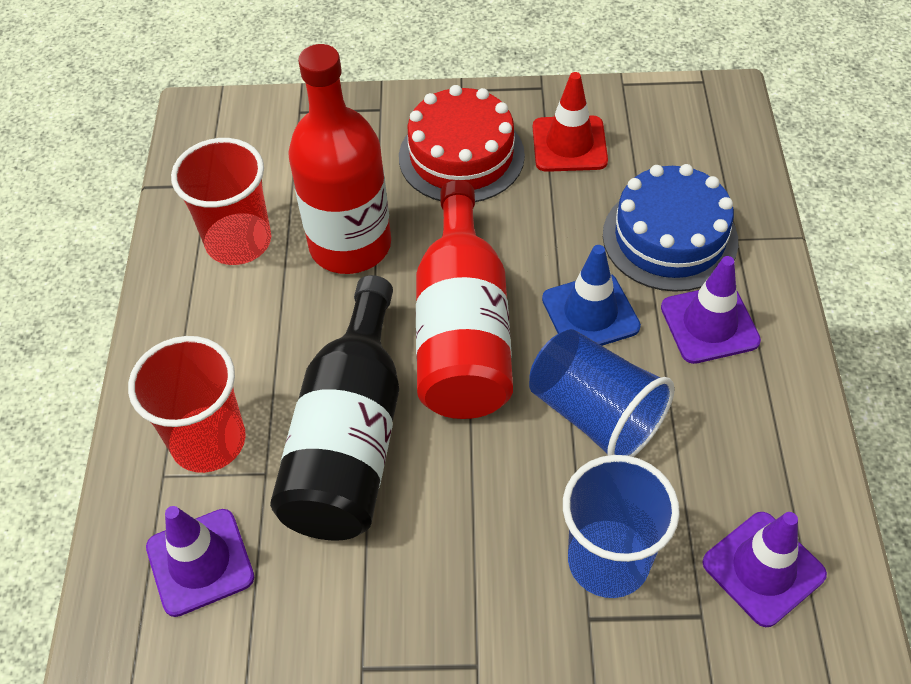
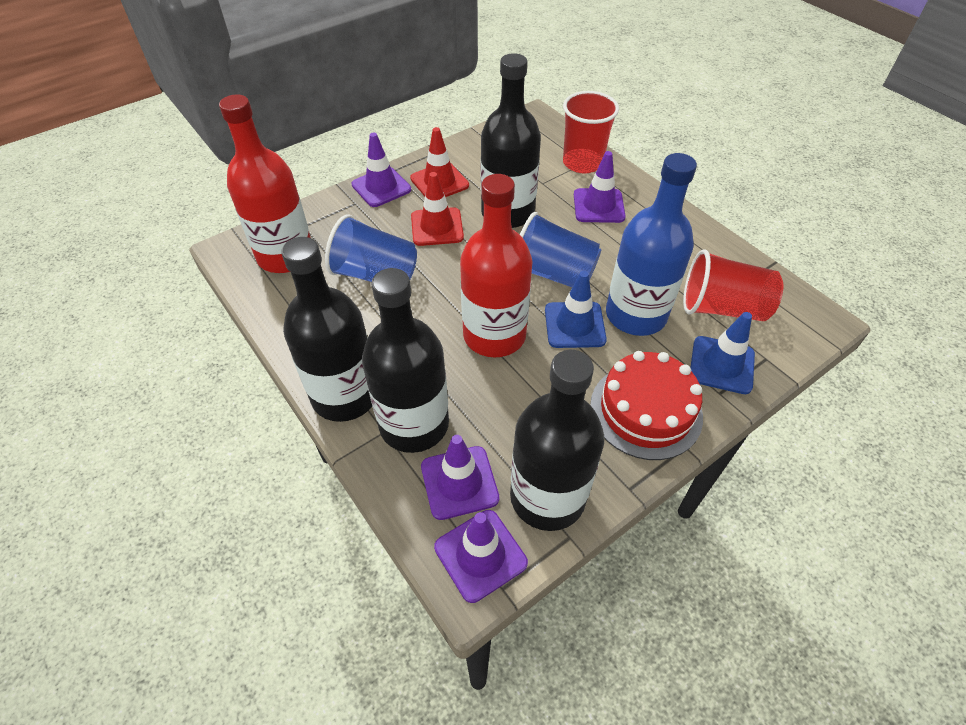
black bottle: 1 -> 4
blue bottle: 0 -> 1
blue cake: 1 -> 0
blue traffic cone: 1 -> 2
purple traffic cone: 3 -> 4
red traffic cone: 1 -> 2

